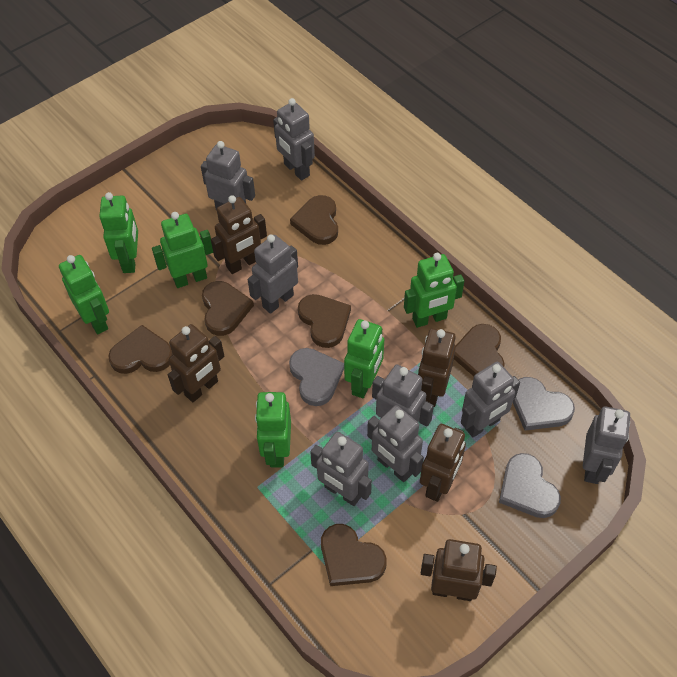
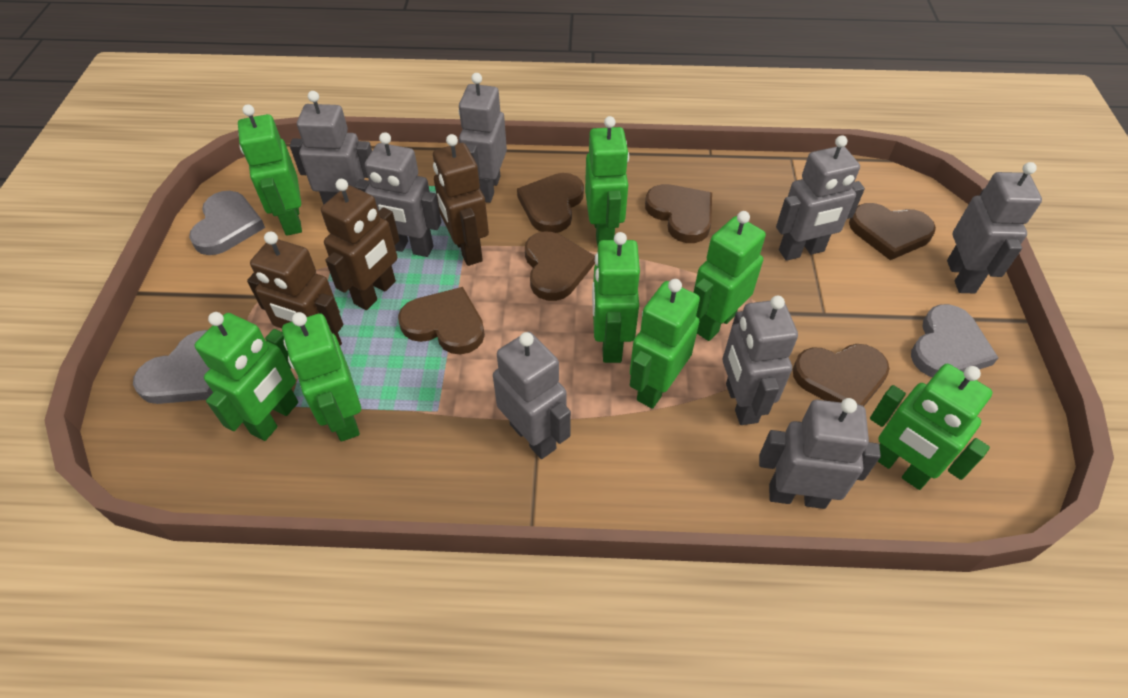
brown robot: 5 -> 3
green robot: 6 -> 8

